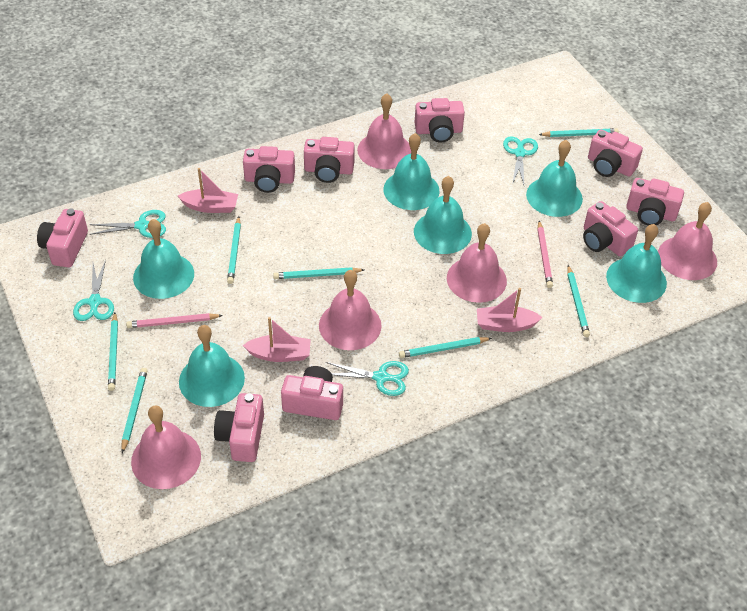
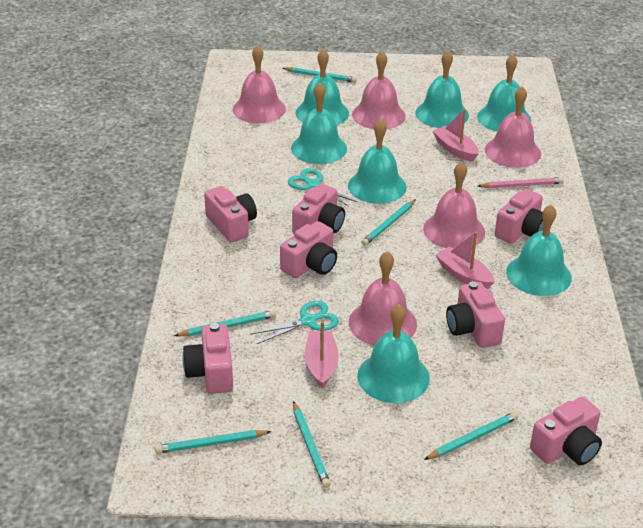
pink camera: 9 -> 7
pink pencil: 2 -> 1
turquoise bell: 6 -> 7
turquoise pencil: 7 -> 6
turquoise scissors: 4 -> 2

